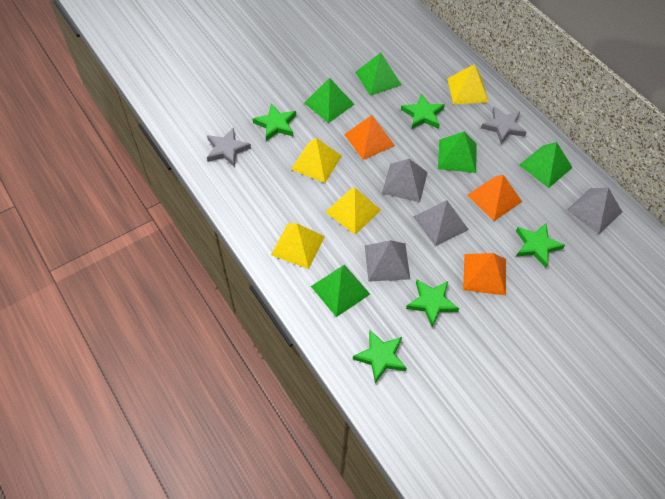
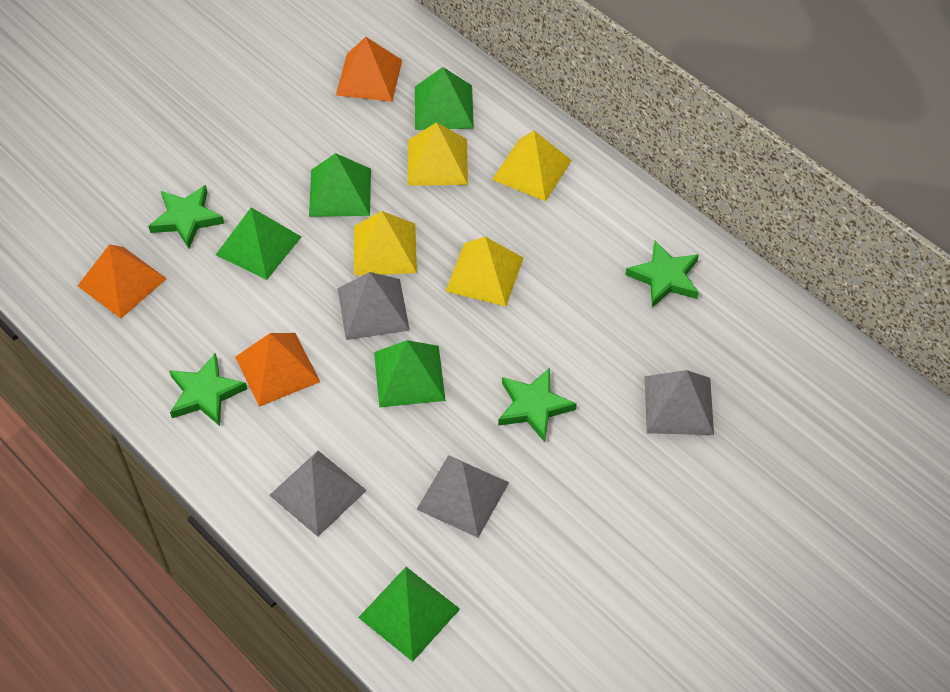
green star: 5 -> 4
grey star: 2 -> 0

